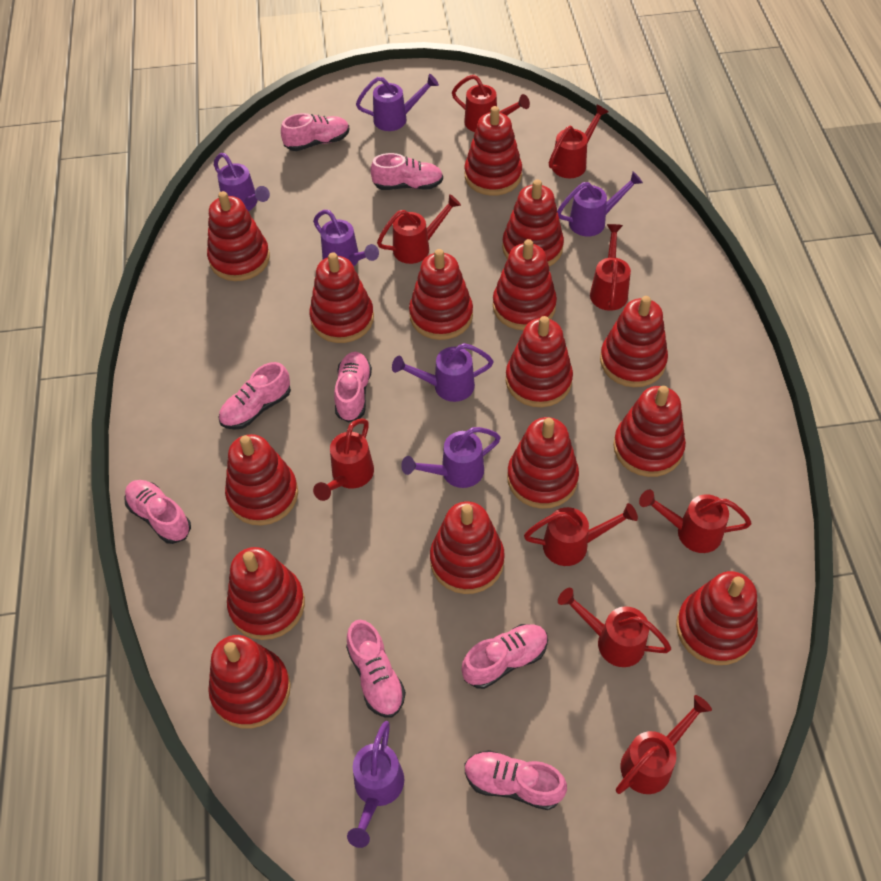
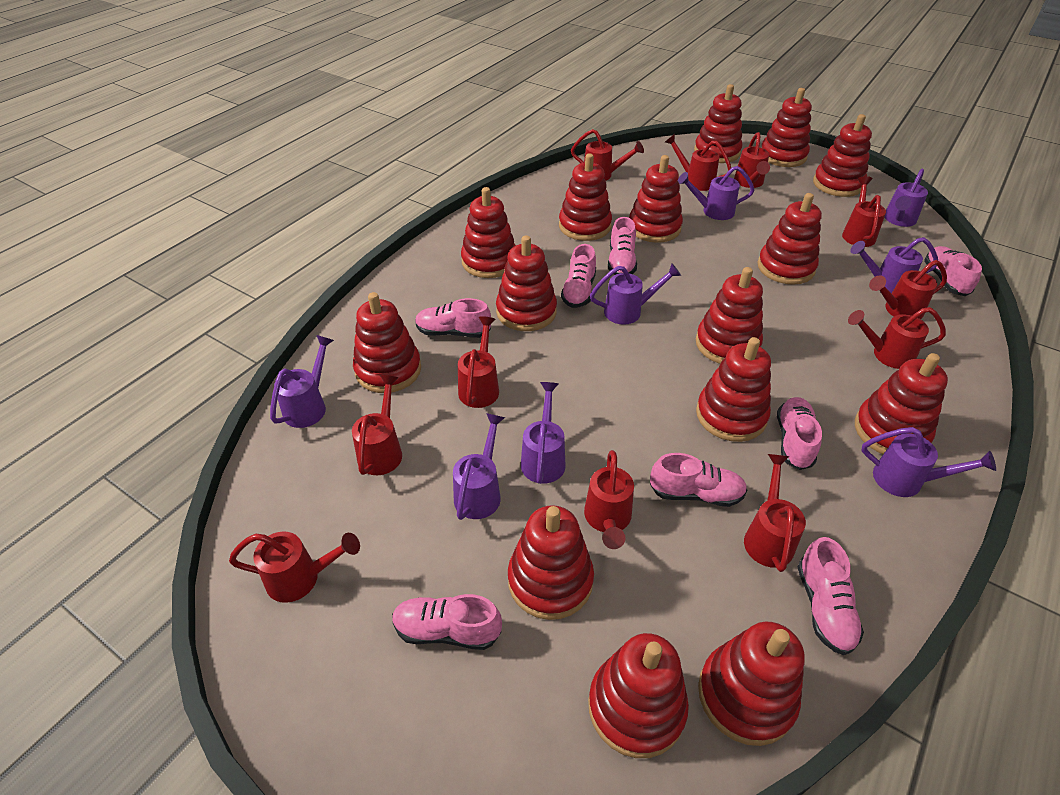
purple watering can: 7 -> 8
red watering can: 9 -> 11

